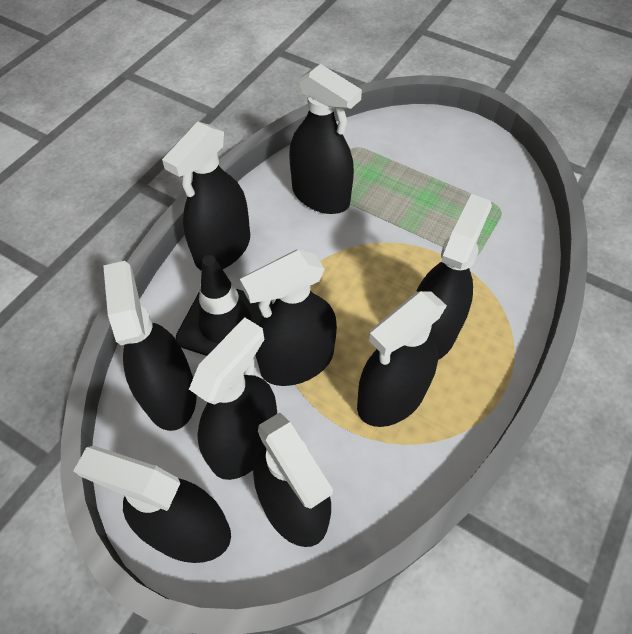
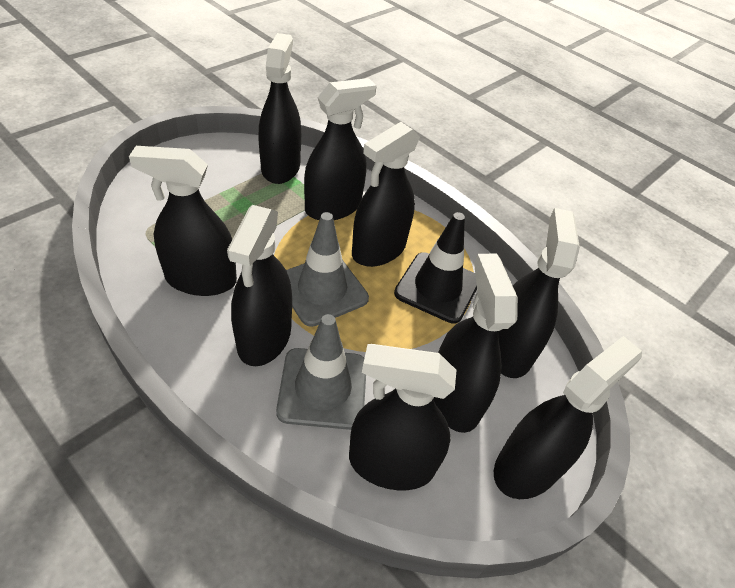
grey traffic cone: 0 -> 2

